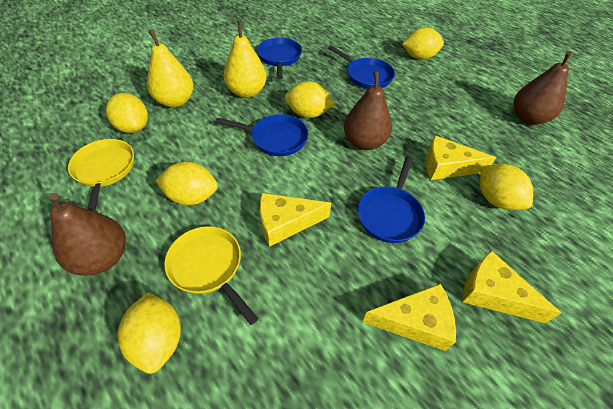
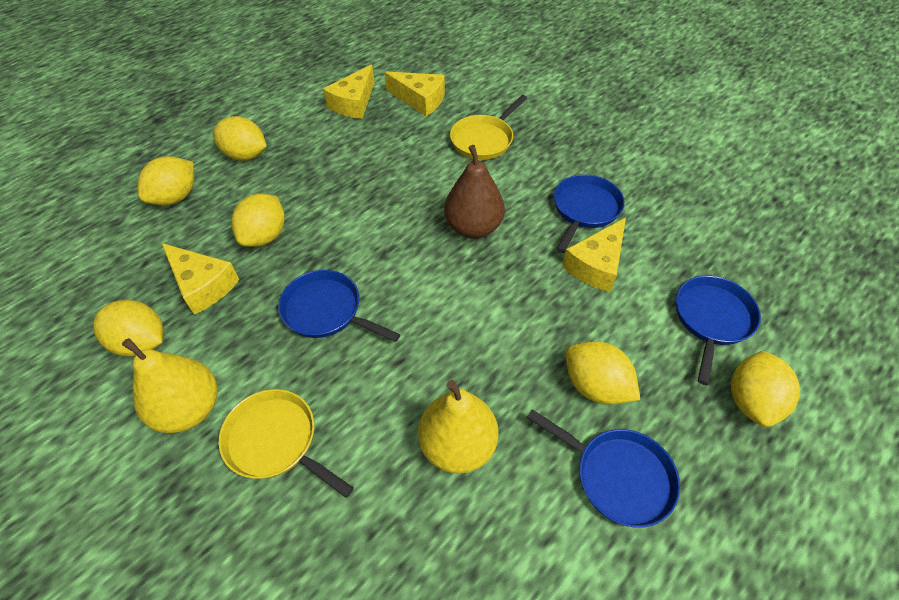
brown pear: 3 -> 1

